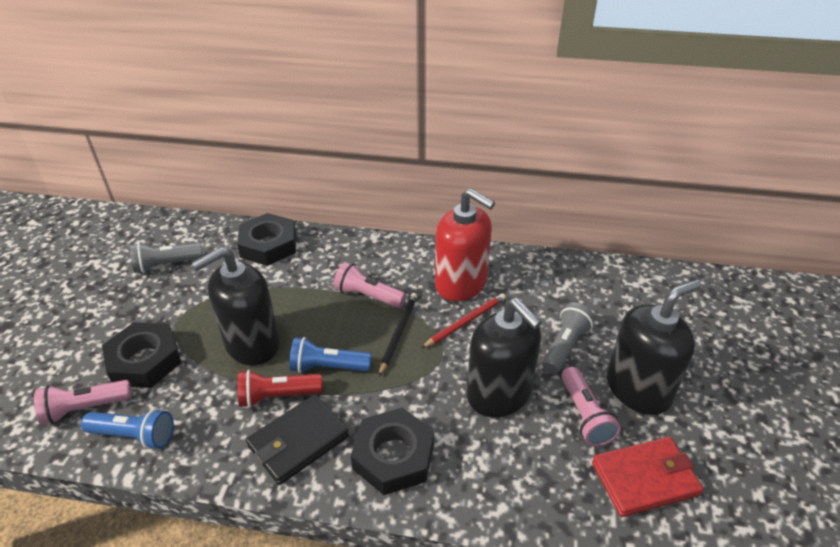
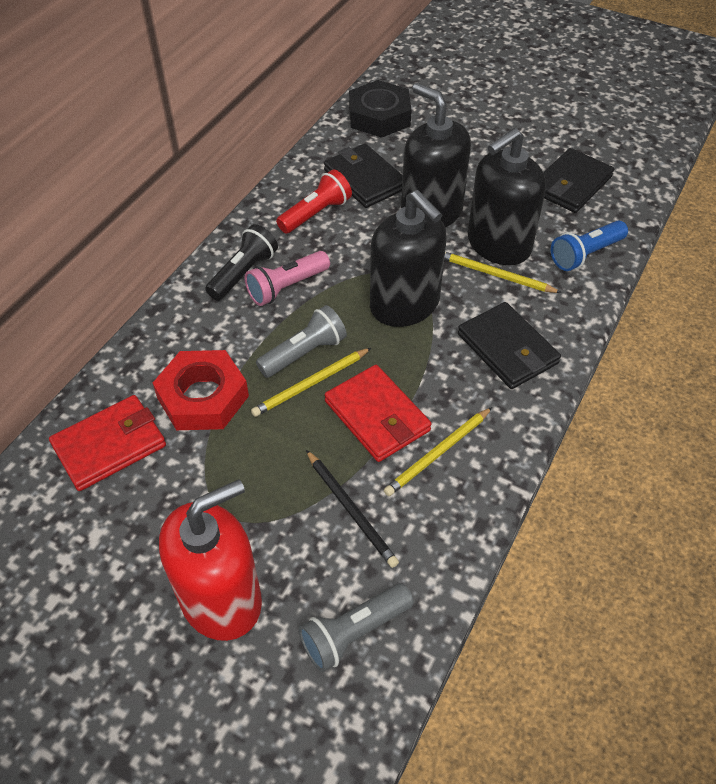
black flashlight: 0 -> 1
black nut: 3 -> 1
black wallet: 1 -> 3
blue flashlight: 2 -> 1
pink flashlight: 3 -> 1
red nut: 0 -> 1
red pencil: 1 -> 0
red wallet: 1 -> 2
yellow pencil: 0 -> 3

